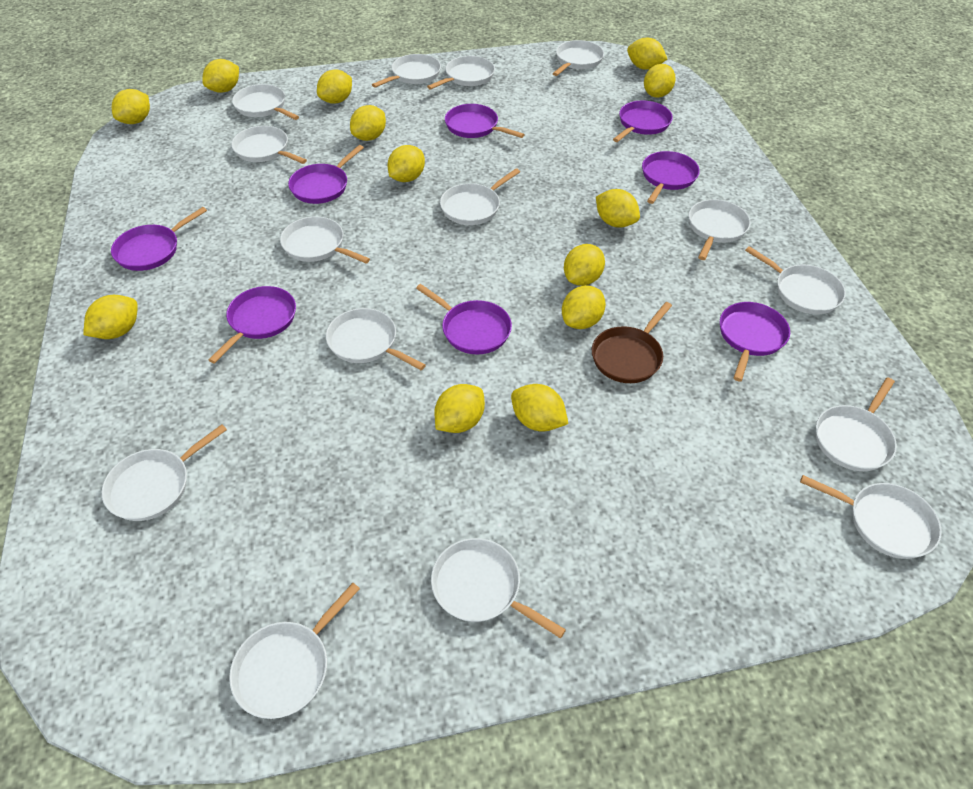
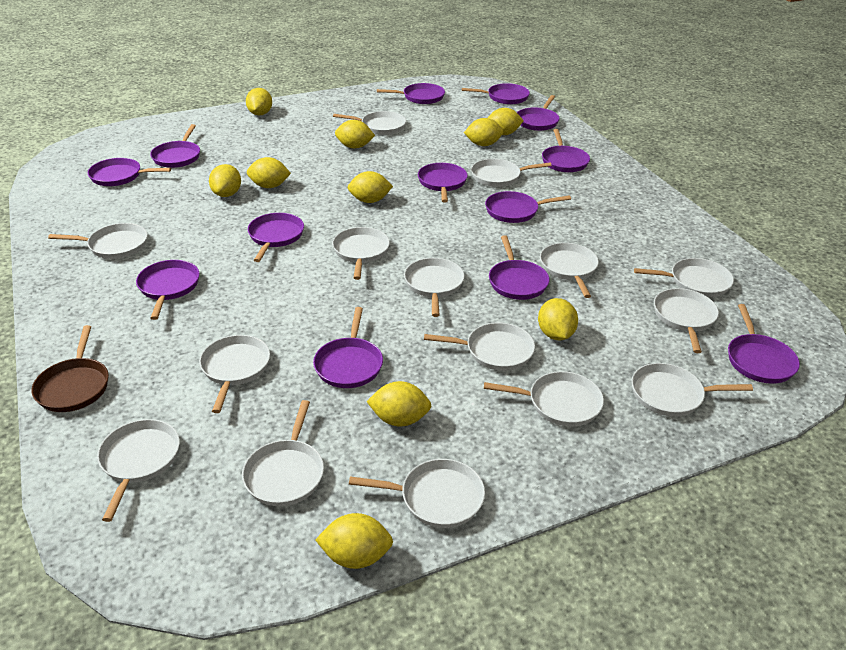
purple pan: 8 -> 13
yellow lemon: 13 -> 10

